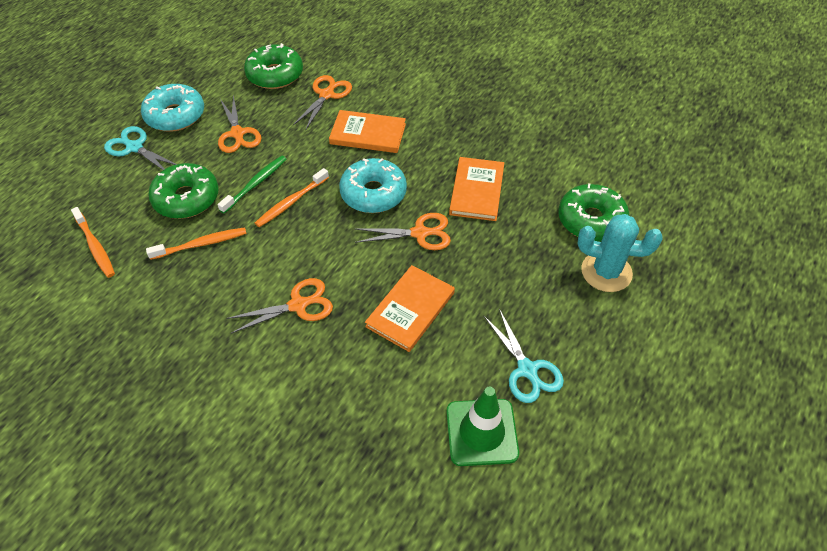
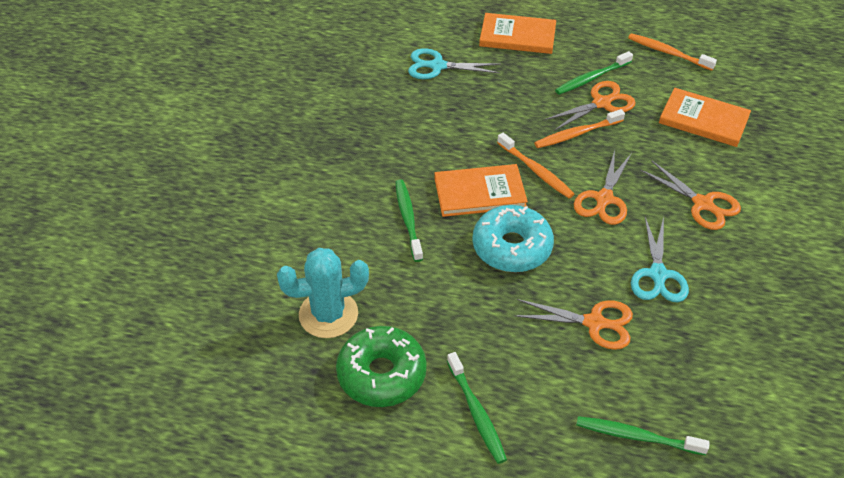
green donut: 3 -> 1
green toothbrush: 1 -> 4
green traffic cone: 1 -> 0
turquoise donut: 2 -> 1

